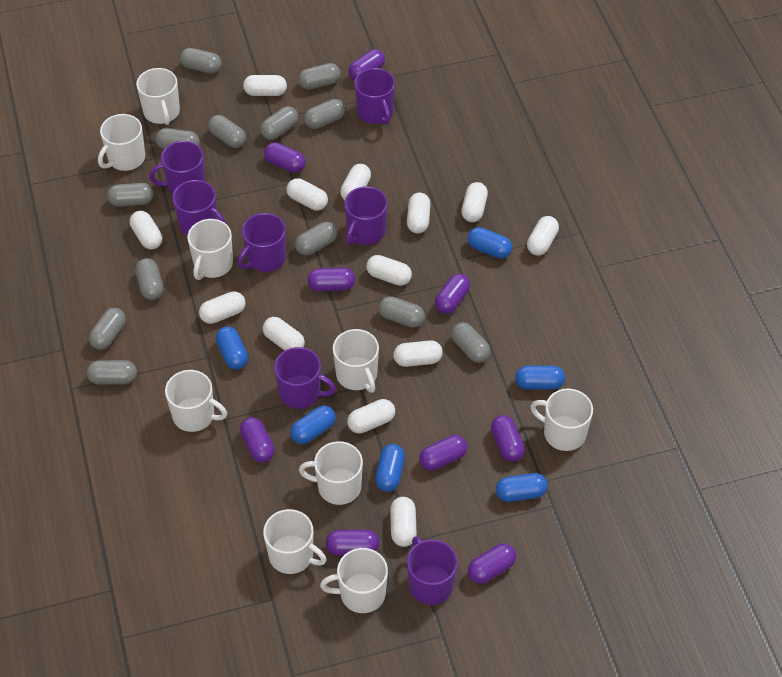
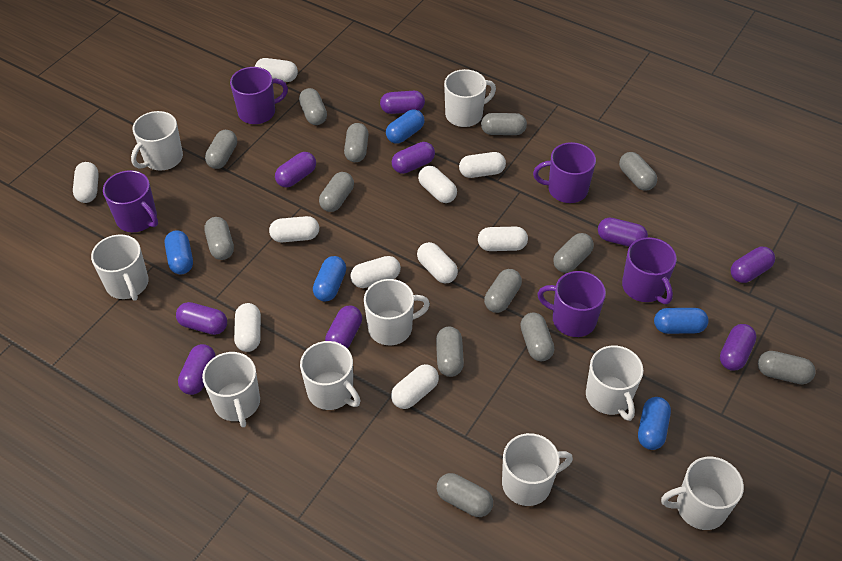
blue capsule: 6 -> 5
purple mug: 7 -> 5
white capsule: 13 -> 10

